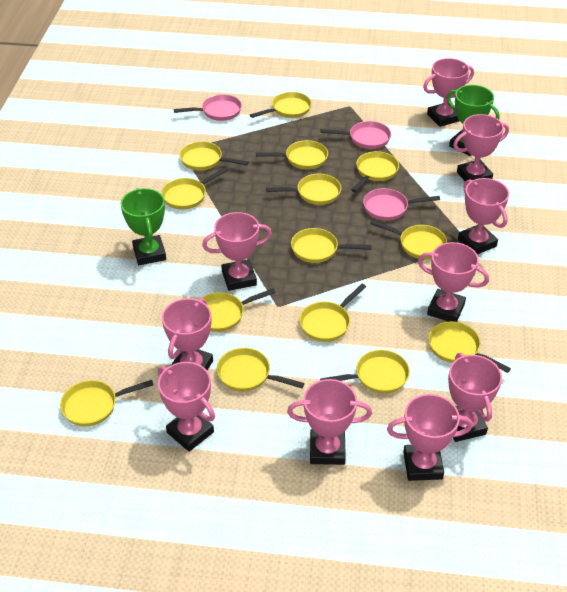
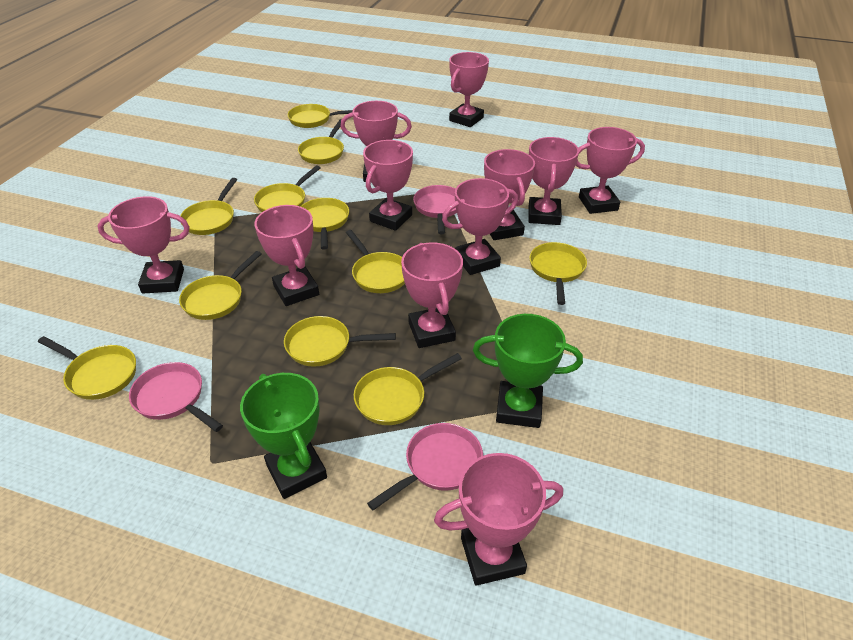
pink trophy: 10 -> 11
yellow pan: 14 -> 11

